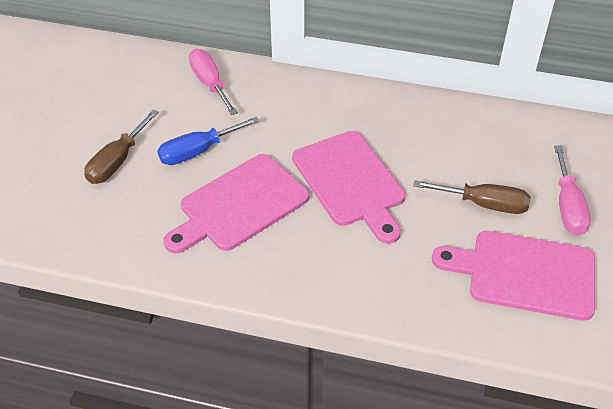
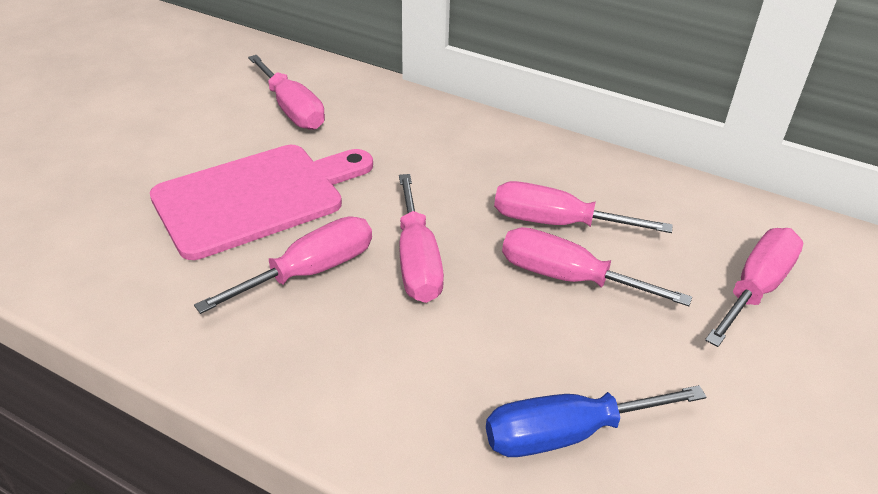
brown screwdriver: 2 -> 0
pink cutting board: 3 -> 1
pink screwdriver: 2 -> 6

